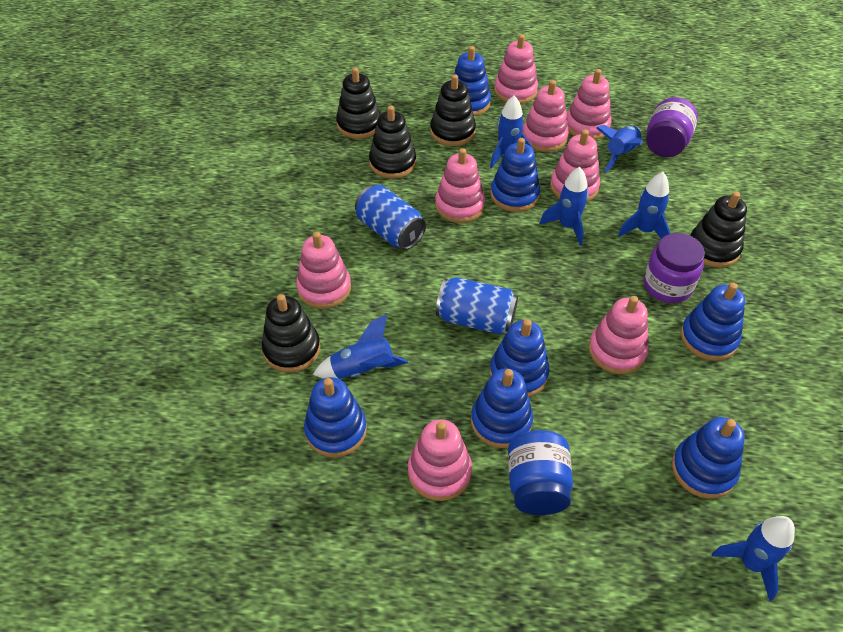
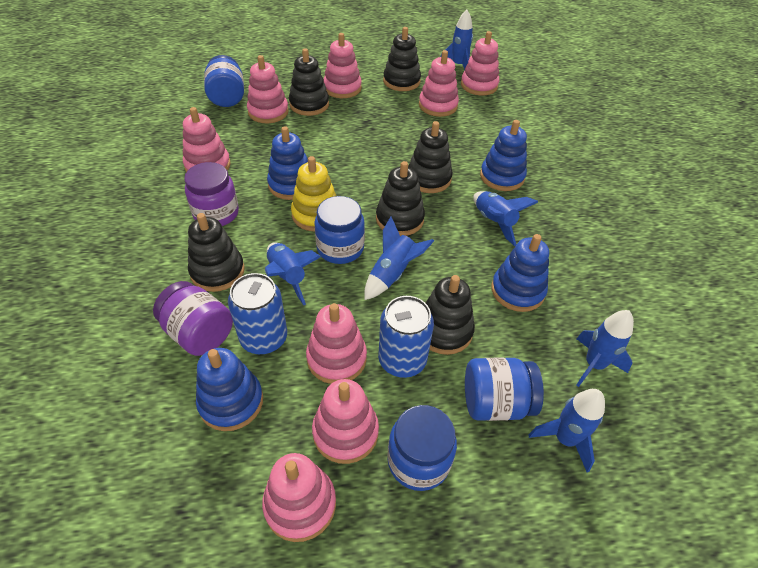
black stacking toy: 5 -> 6
blue jar: 1 -> 4
blue stacking toy: 7 -> 4
yellow stacking toy: 0 -> 1

